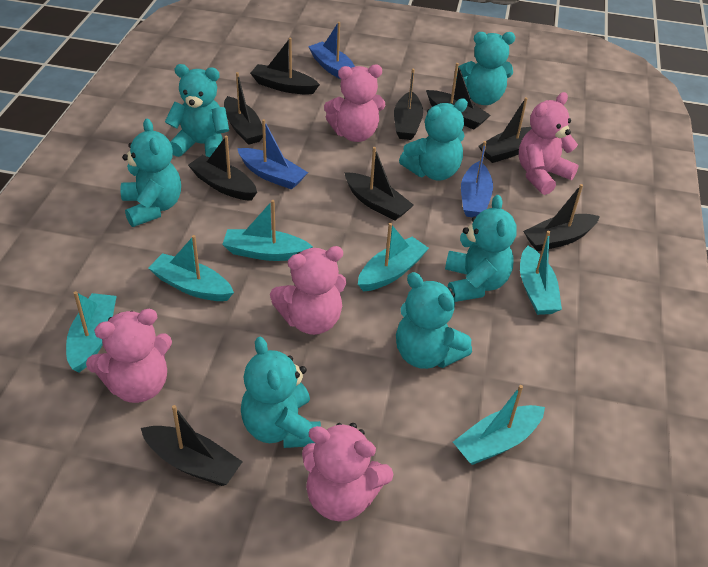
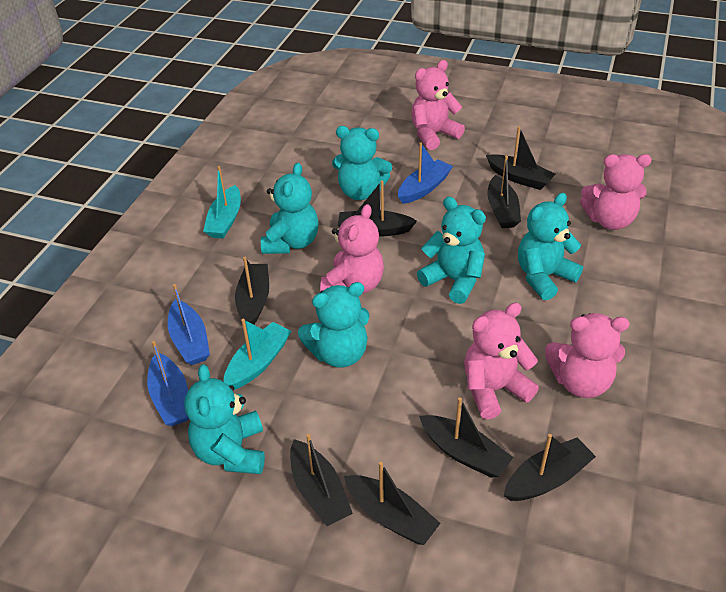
black boat: 9 -> 8
turquoise boat: 6 -> 2
turquoise teddy bear: 7 -> 6

